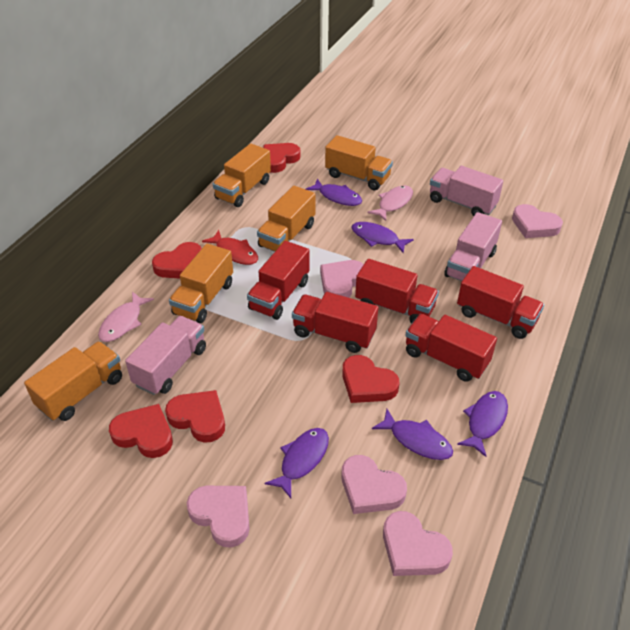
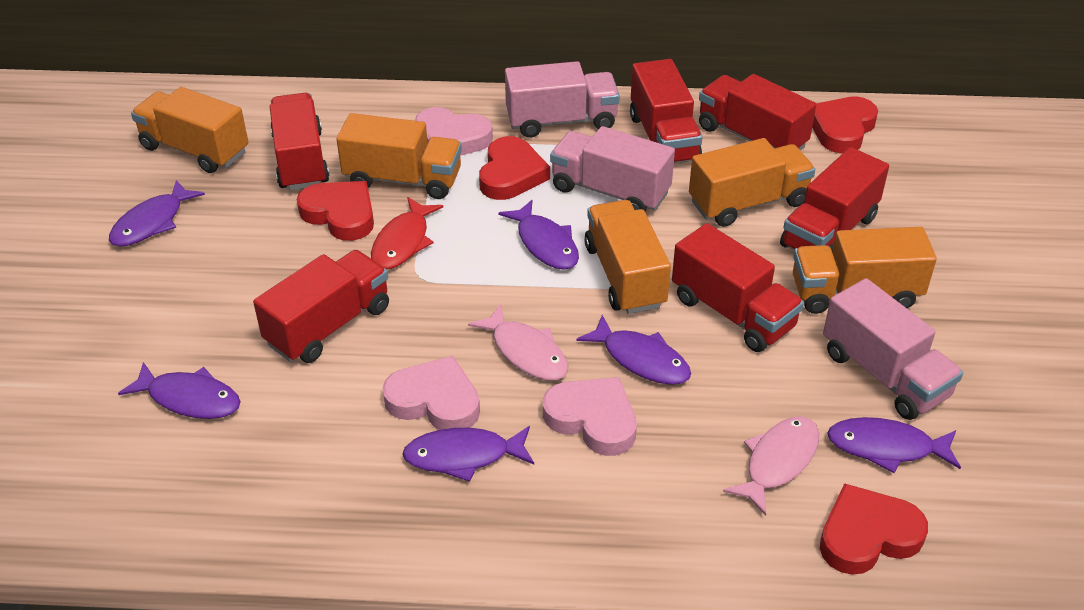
pink heart: 5 -> 3
purple fish: 5 -> 6
red heart: 5 -> 4
red truck: 5 -> 6

